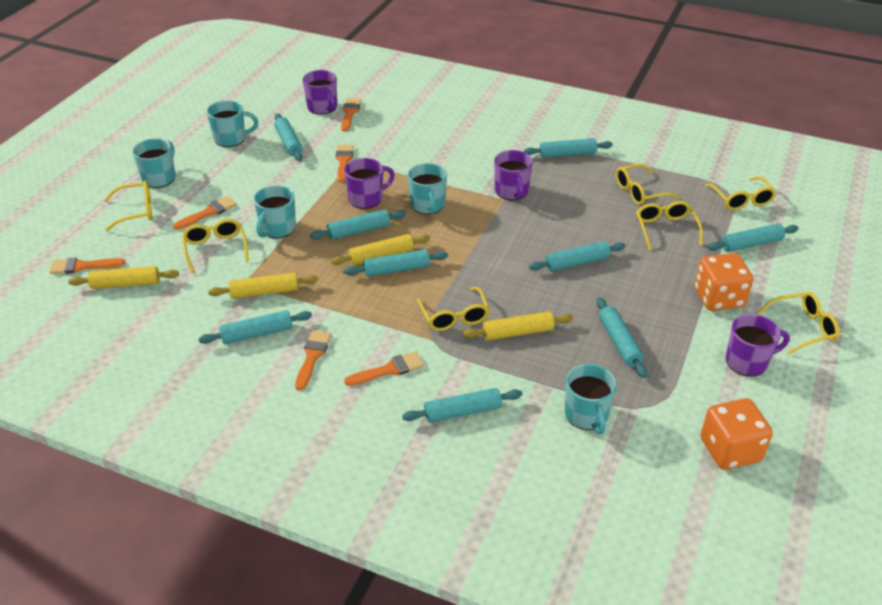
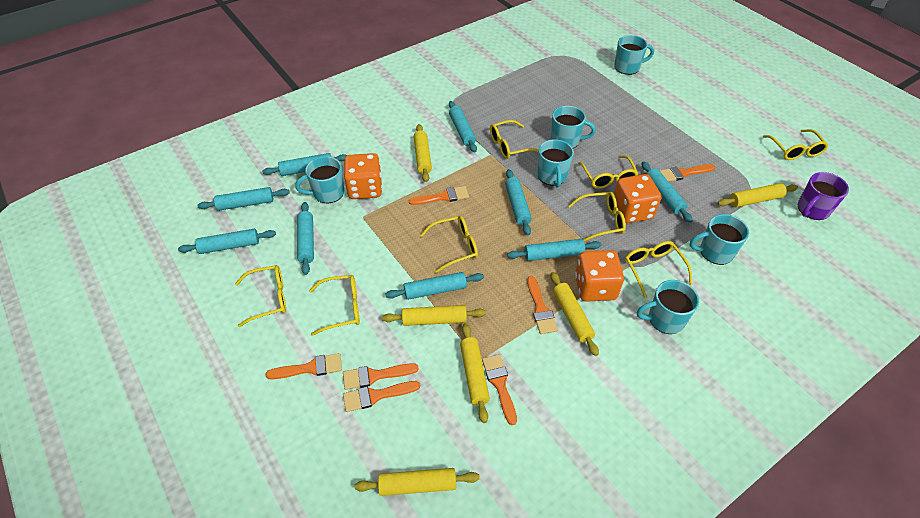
orange brush: 6 -> 7
orange dice: 2 -> 3
purple mug: 4 -> 1
turquoise mug: 5 -> 6
yellow glasses: 7 -> 8
yellow rolling pin: 4 -> 6

